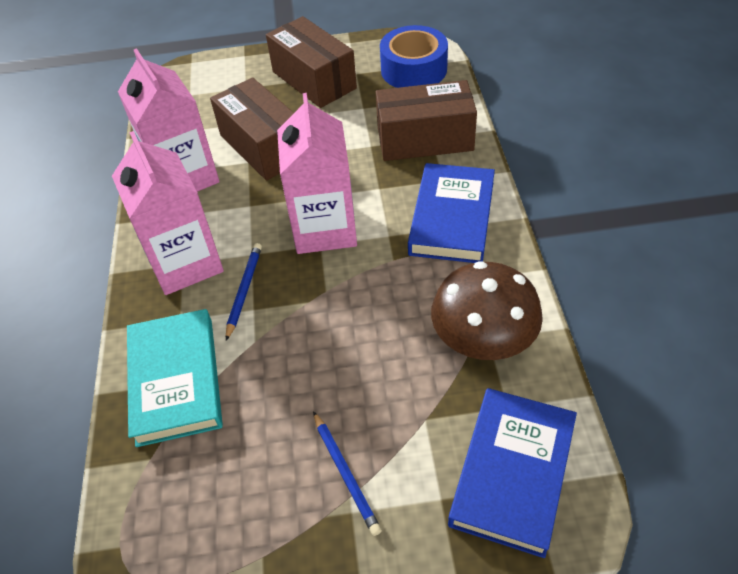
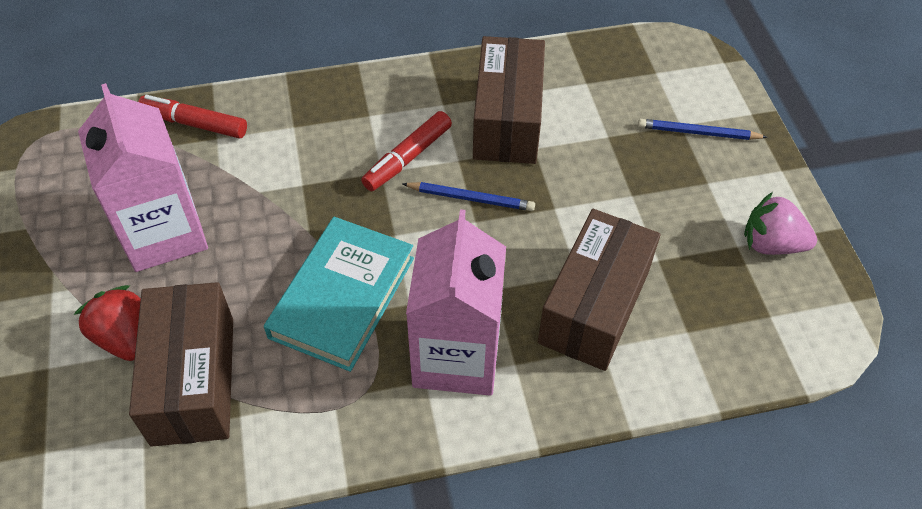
blue book: 2 -> 0
blue tape: 1 -> 0
brown mushroom: 1 -> 0
pink carton: 3 -> 2
pink strawberry: 0 -> 1
red marker: 0 -> 2
red strawberry: 0 -> 1

